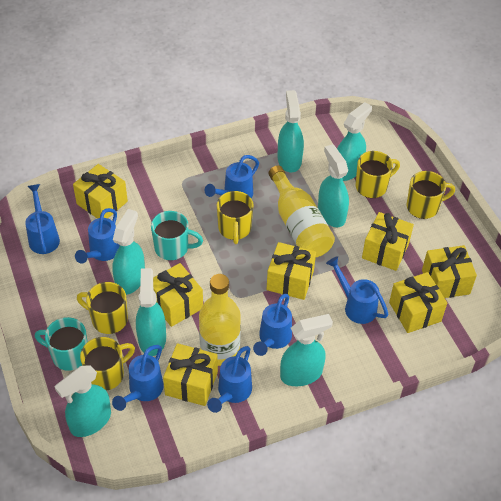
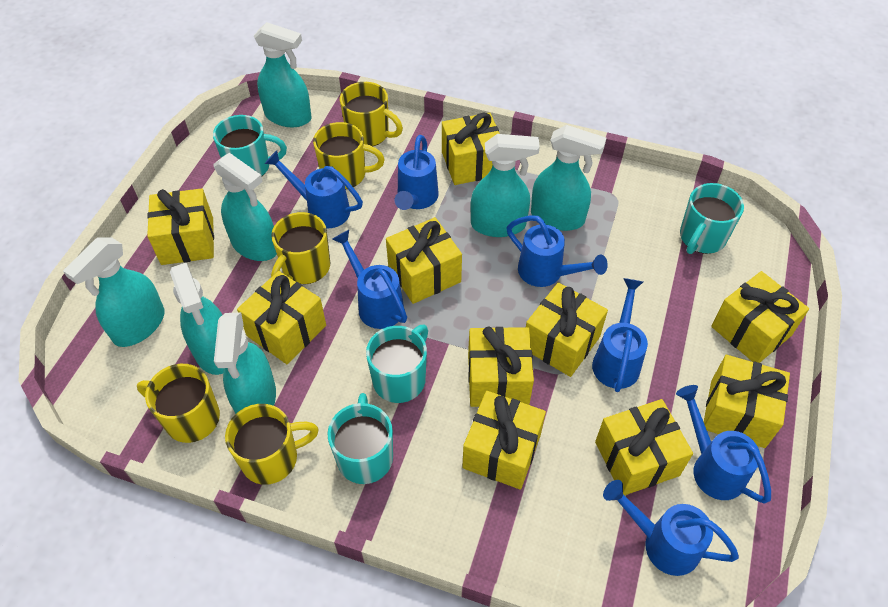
turquoise mug: 2 -> 4
yellow bottle: 2 -> 0
yellow gift: 7 -> 10

